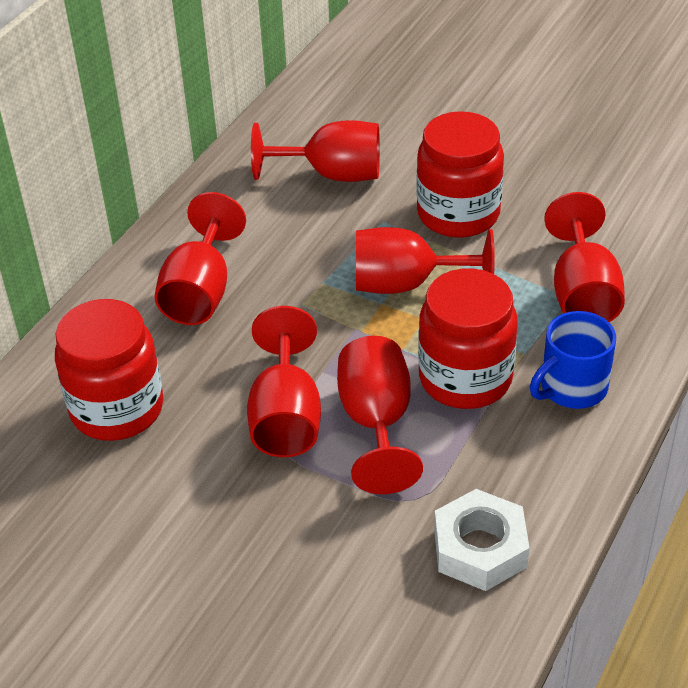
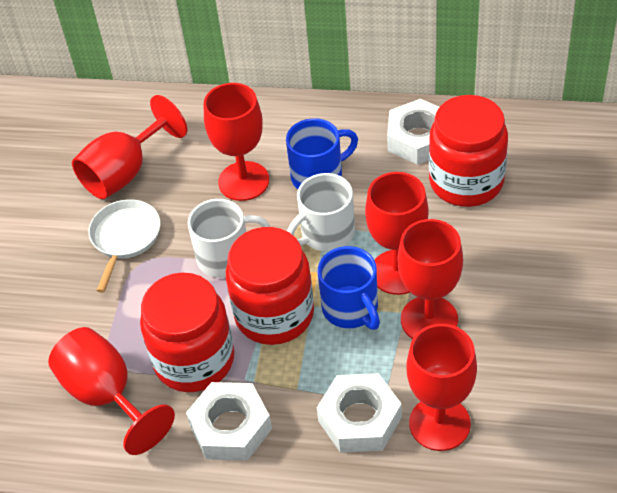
blue mug: 1 -> 2
white mug: 0 -> 2
white nut: 1 -> 3
white pan: 0 -> 1

